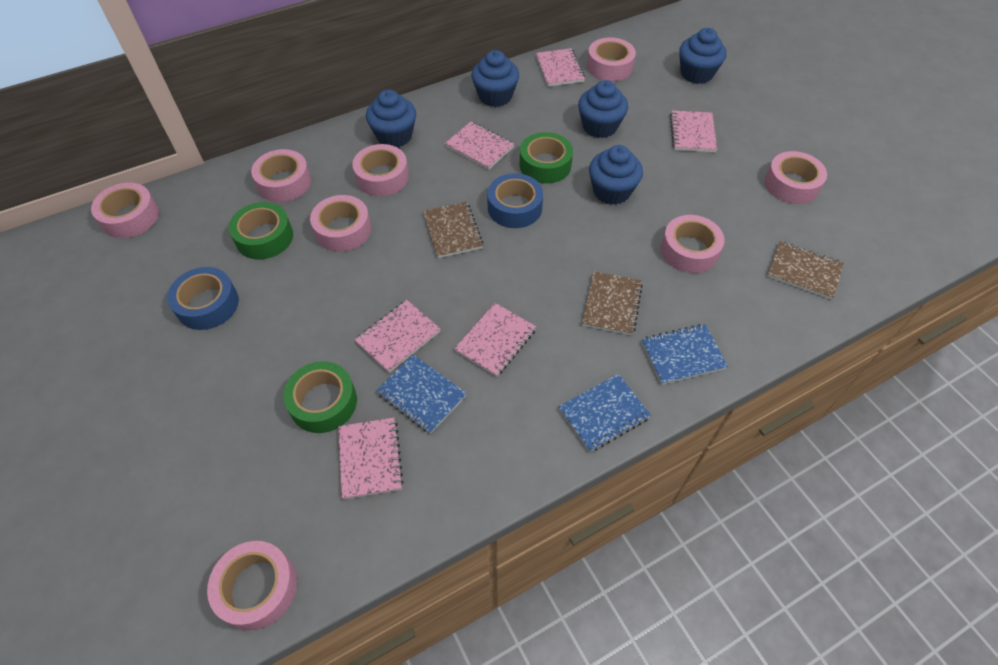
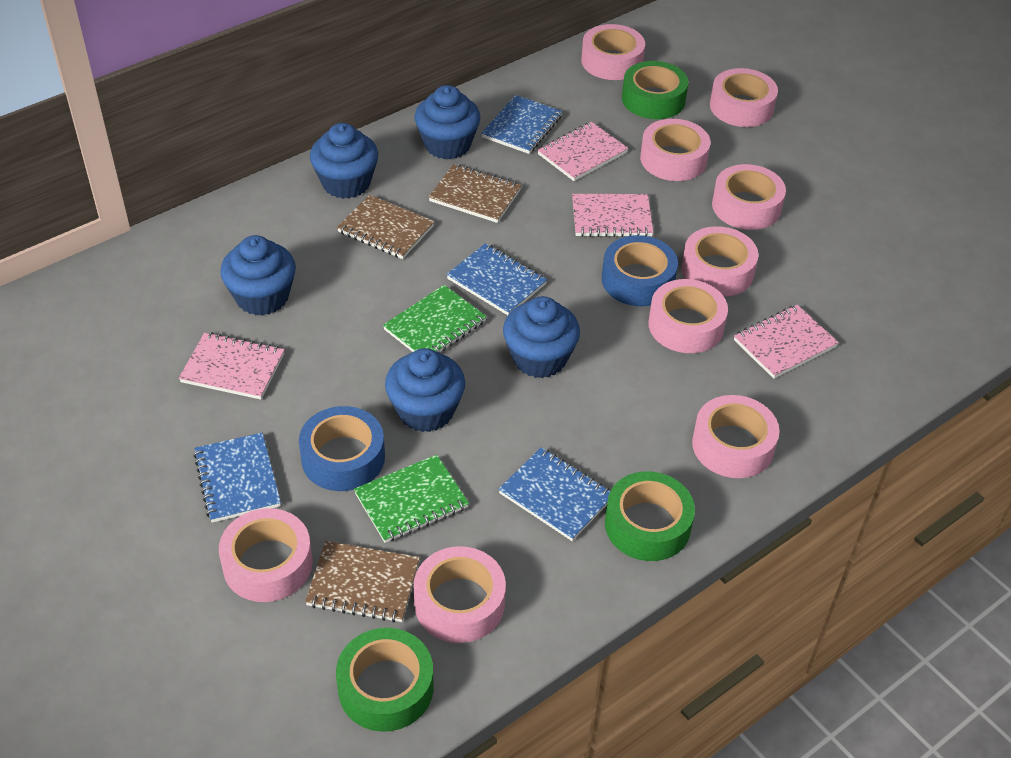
blue notebook: 3 -> 4
green notebook: 0 -> 2
pink notebook: 6 -> 4
pink tape: 8 -> 9

